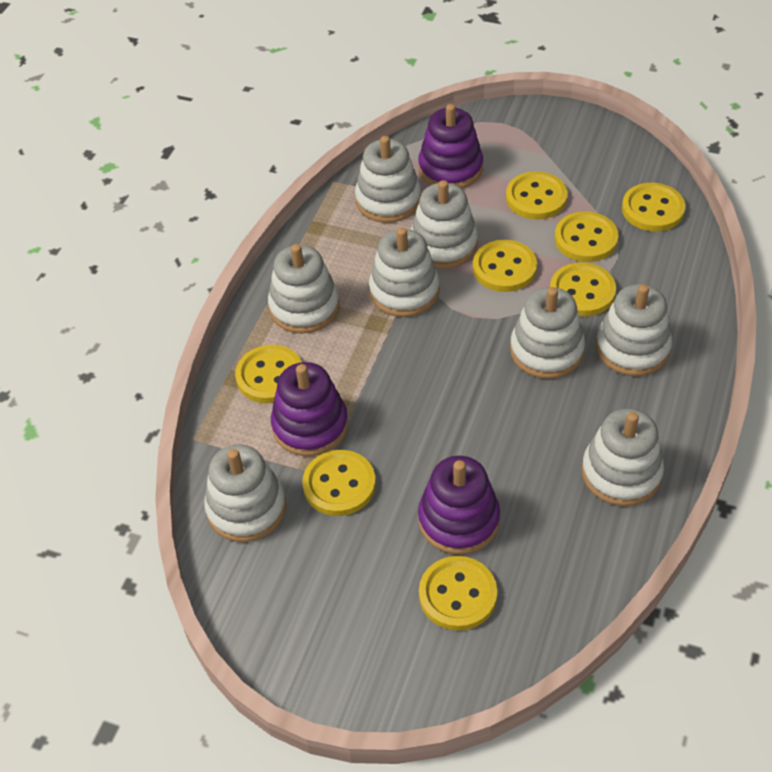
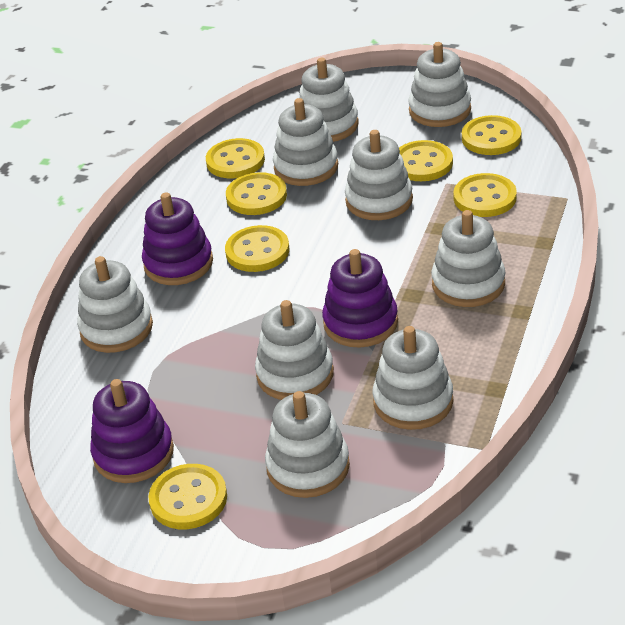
white stacking toy: 8 -> 9
yellow button: 8 -> 7

